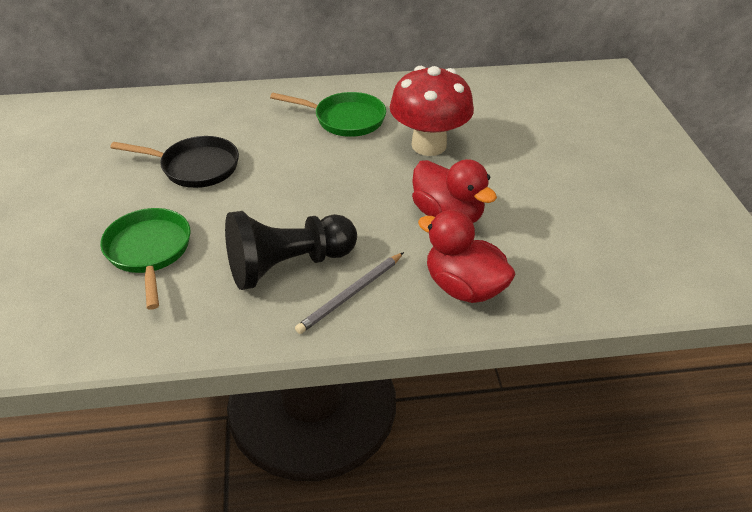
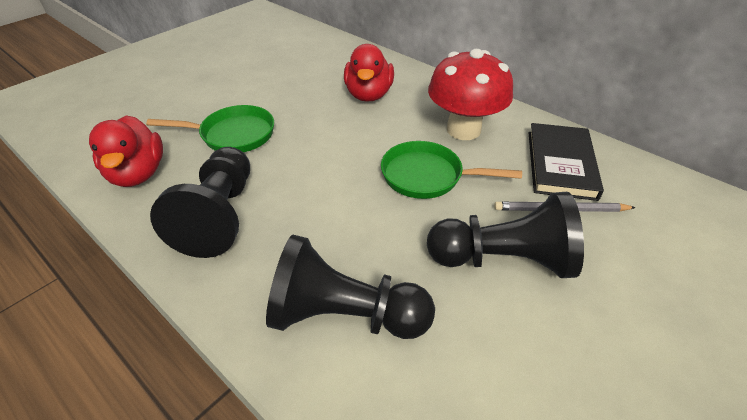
black book: 0 -> 1
black pan: 1 -> 0
black pawn: 1 -> 3

